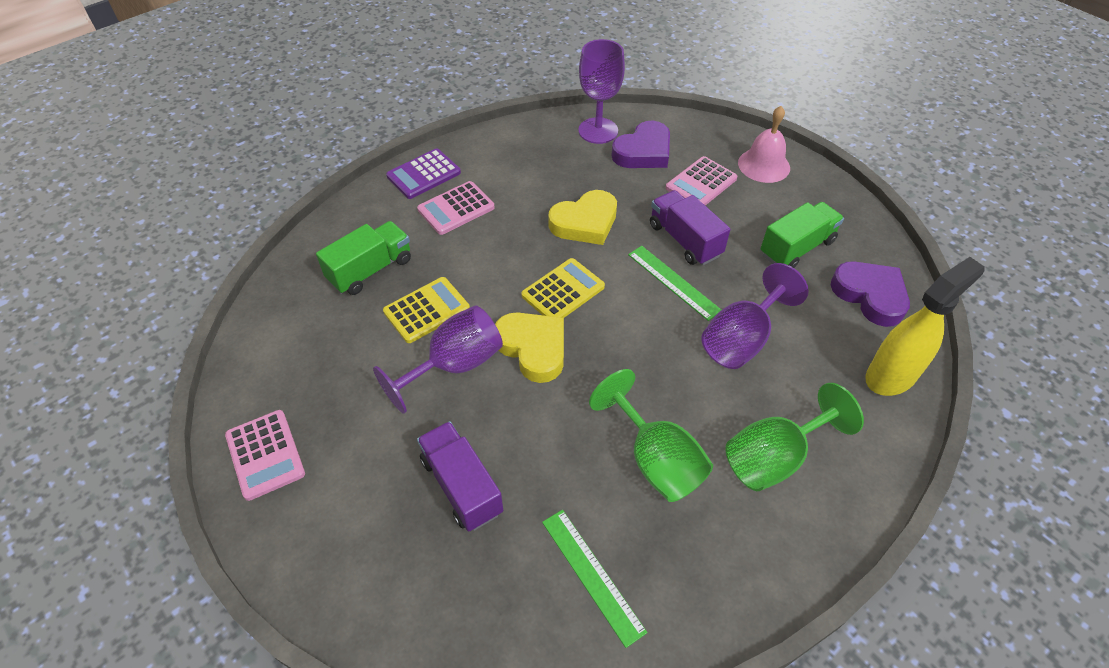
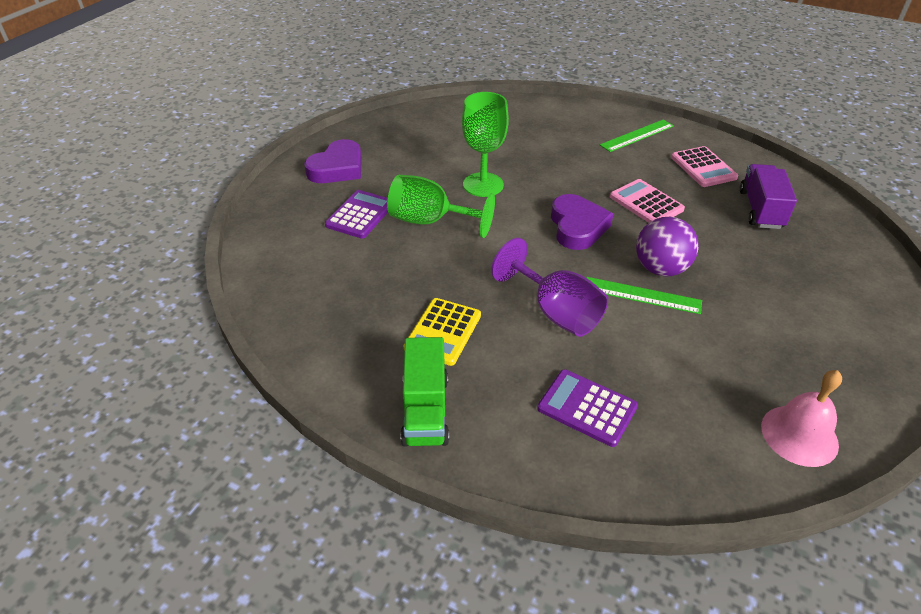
green truck: 2 -> 1
pink calculator: 3 -> 2
purple ball: 0 -> 1
purple calculator: 1 -> 2
purple goblet: 3 -> 1
purple truck: 2 -> 1
yellow calculator: 2 -> 1
yellow heart: 2 -> 0
yellow spray bottle: 1 -> 0

